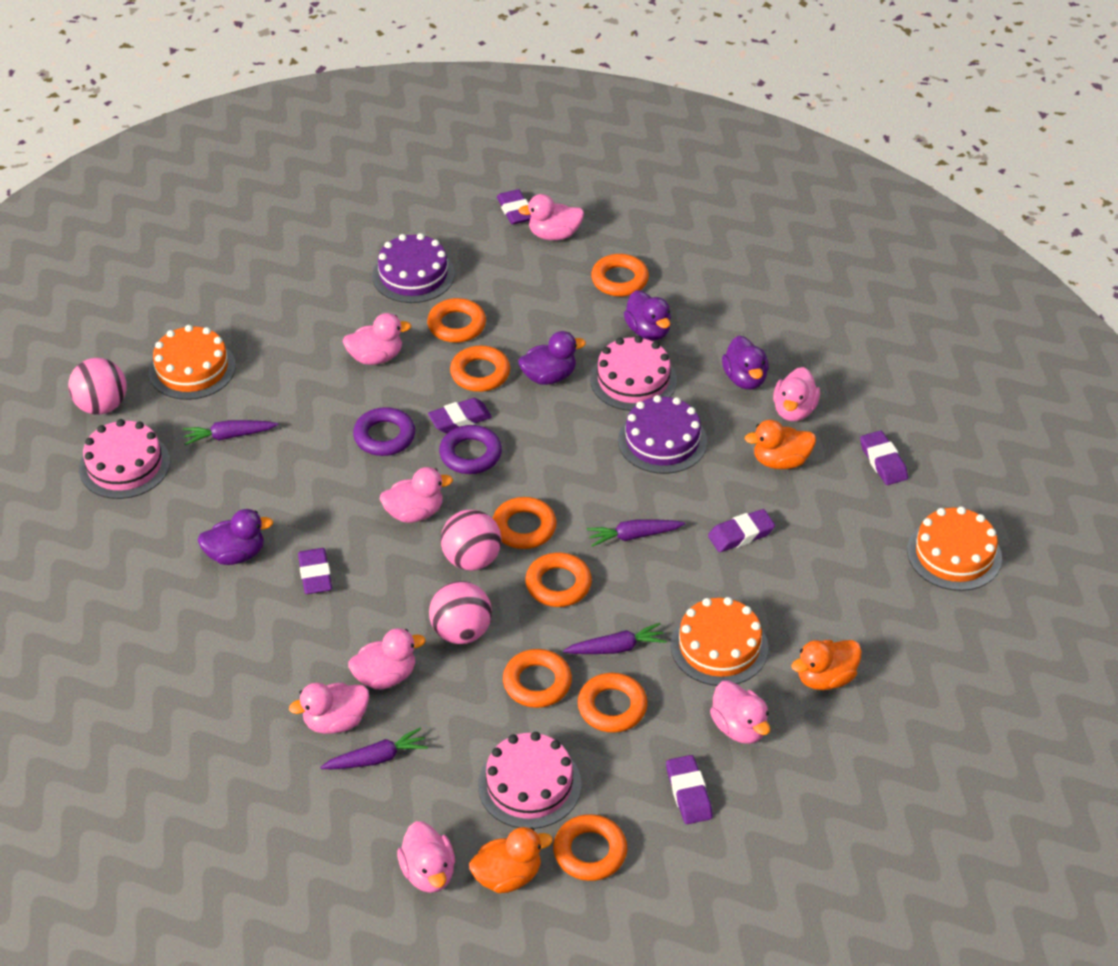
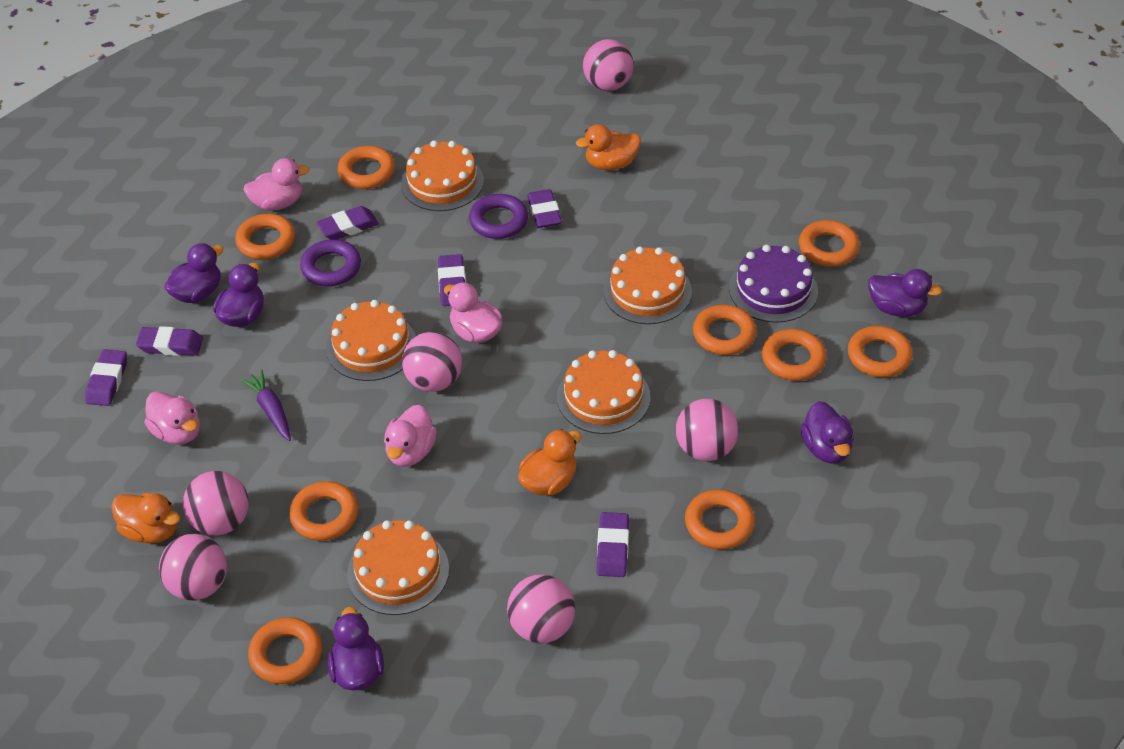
orange cake: 3 -> 5
orange ring: 8 -> 9
pink ball: 3 -> 6
pink cake: 3 -> 0
pink duck: 8 -> 4
purple cake: 2 -> 1
purple carrot: 4 -> 1
purple duck: 4 -> 5

